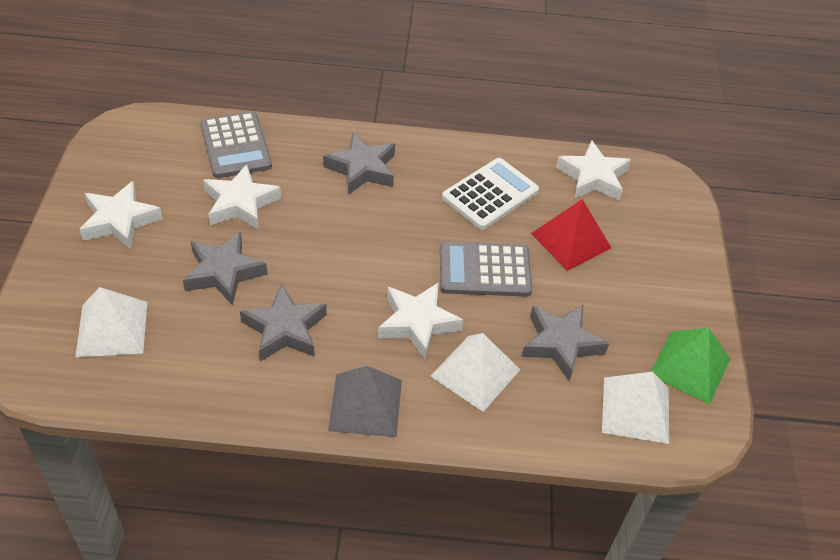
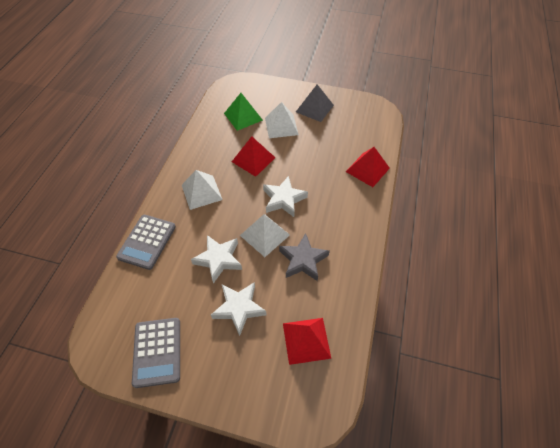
grey star: 4 -> 1
red pyramid: 1 -> 3
white calculator: 1 -> 0
white star: 4 -> 3

